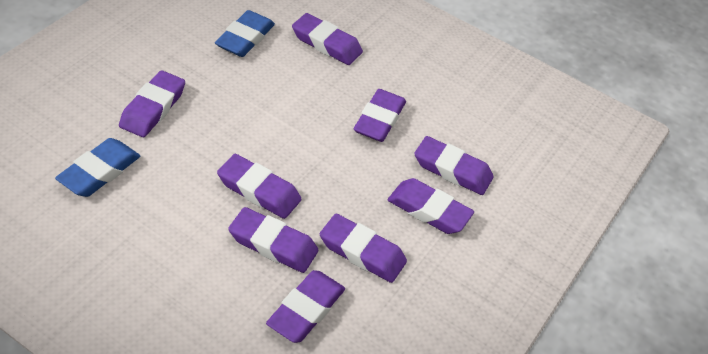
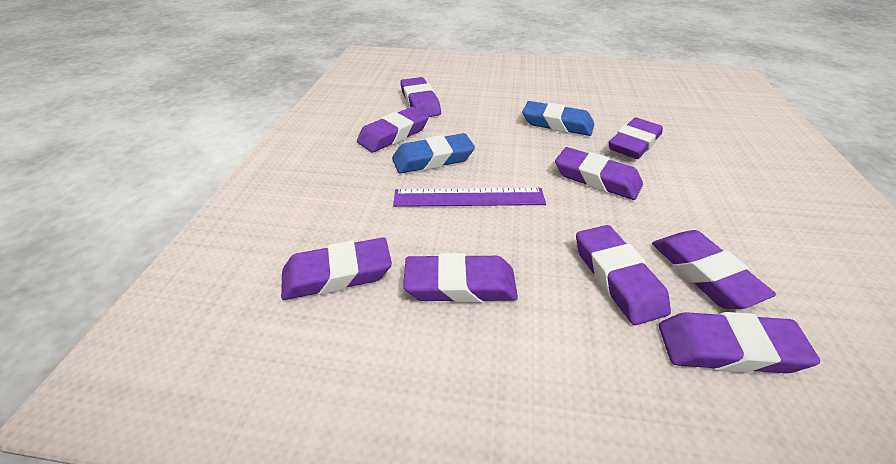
purple ruler: 0 -> 1

